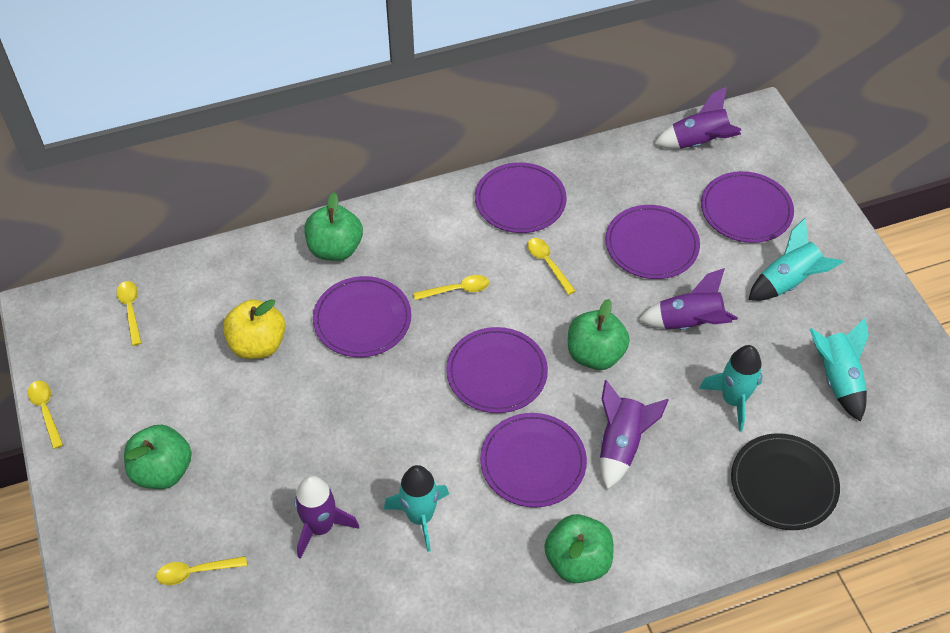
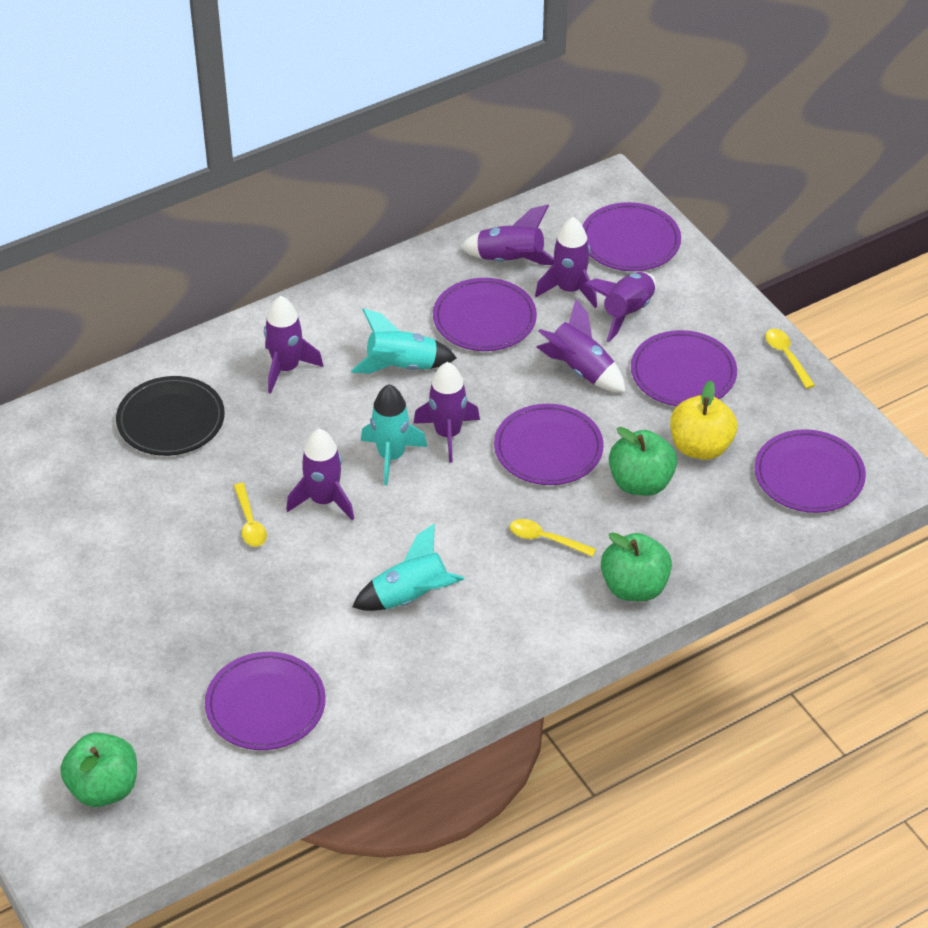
green apple: 4 -> 3
purple rocket: 4 -> 7
turquoise rocket: 4 -> 3
yellow spoon: 5 -> 3

